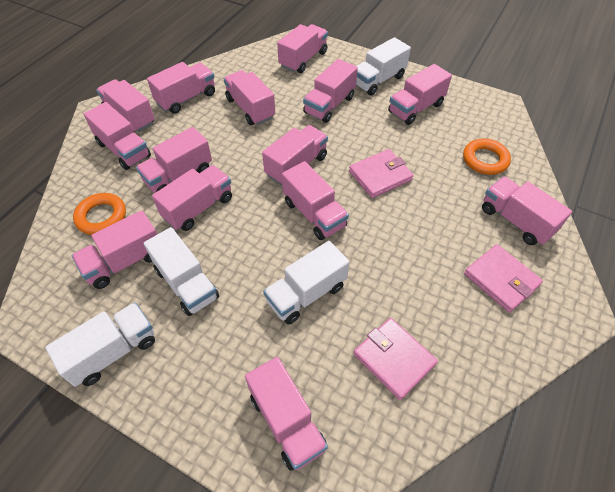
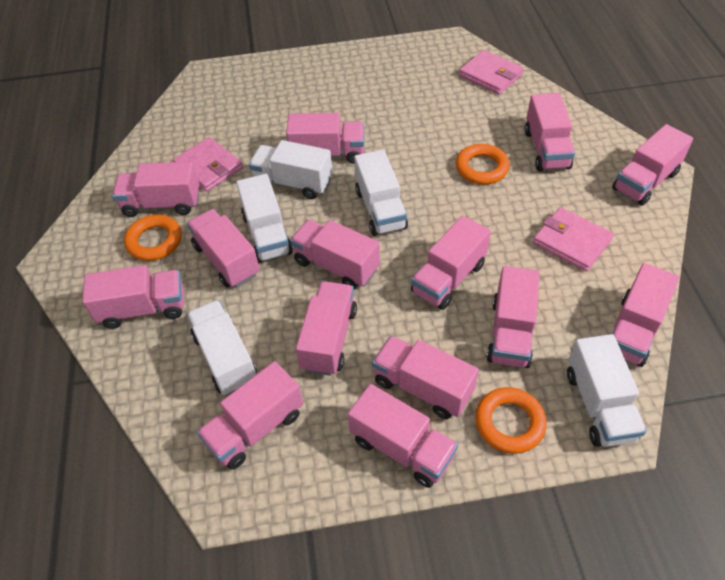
orange ring: 2 -> 3
white truck: 4 -> 5

